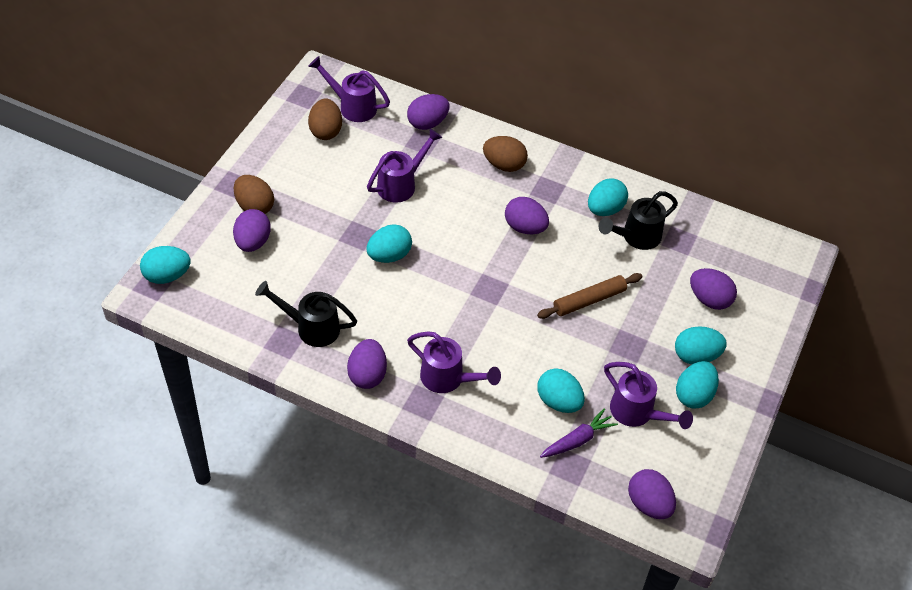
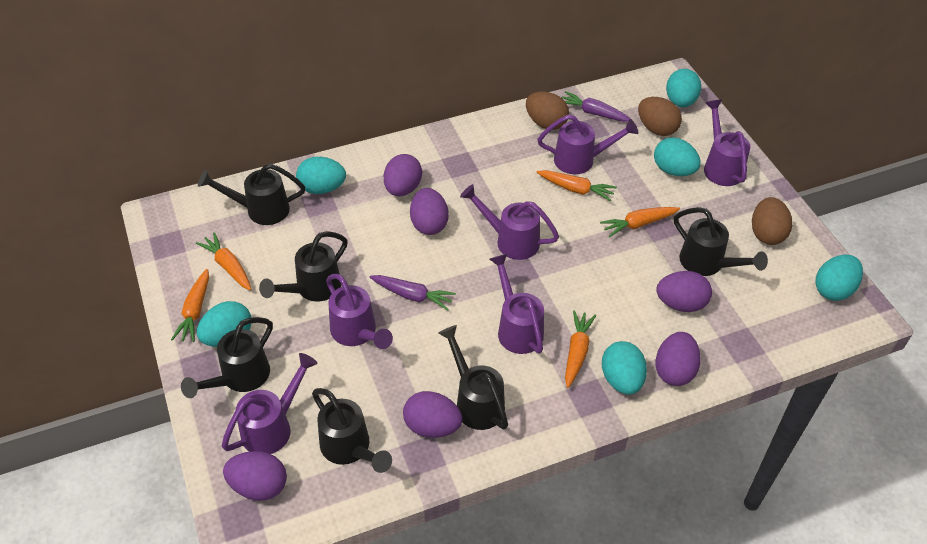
black watering can: 2 -> 6
brown rolling pin: 1 -> 0
orange carrot: 0 -> 5
purple carrot: 1 -> 2
purple watering can: 4 -> 6

